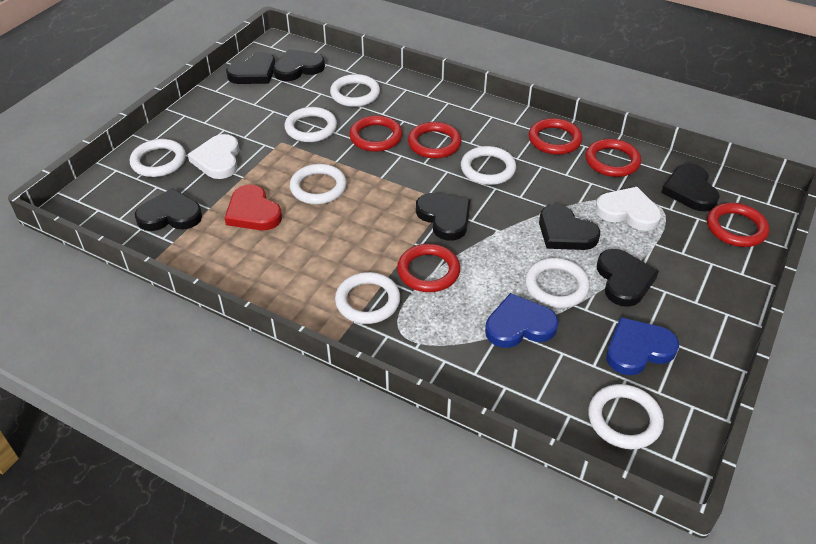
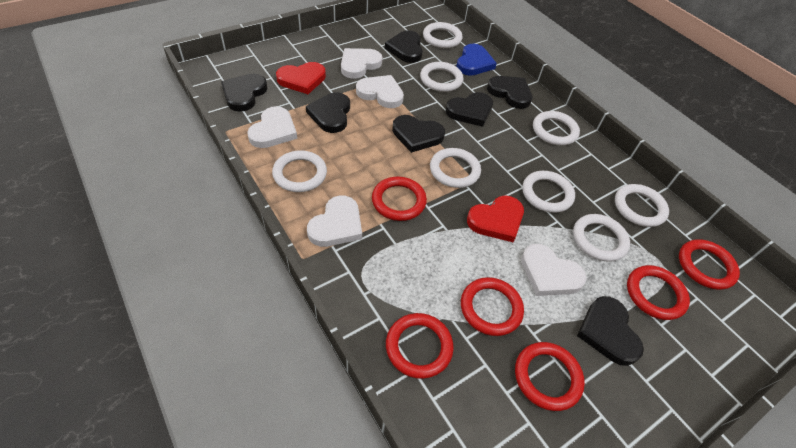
blue heart: 2 -> 1
red heart: 1 -> 2
white heart: 2 -> 5

